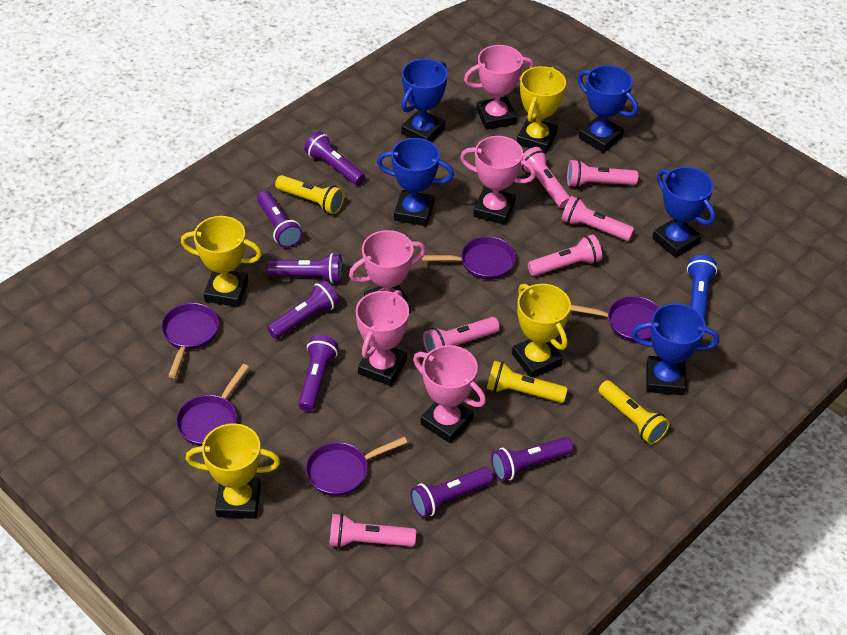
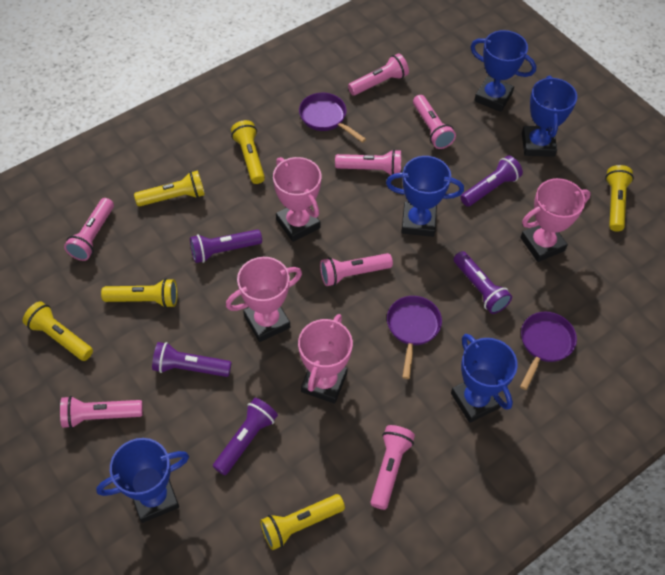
blue flashlight: 1 -> 0
pink flashlight: 6 -> 7
pink trophy: 5 -> 4
purple flashlight: 7 -> 5
purple pan: 5 -> 3
yellow flashlight: 3 -> 6
yellow trophy: 4 -> 0

